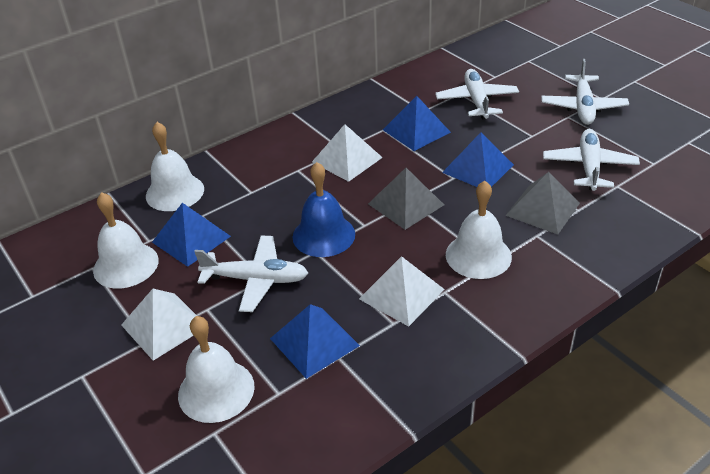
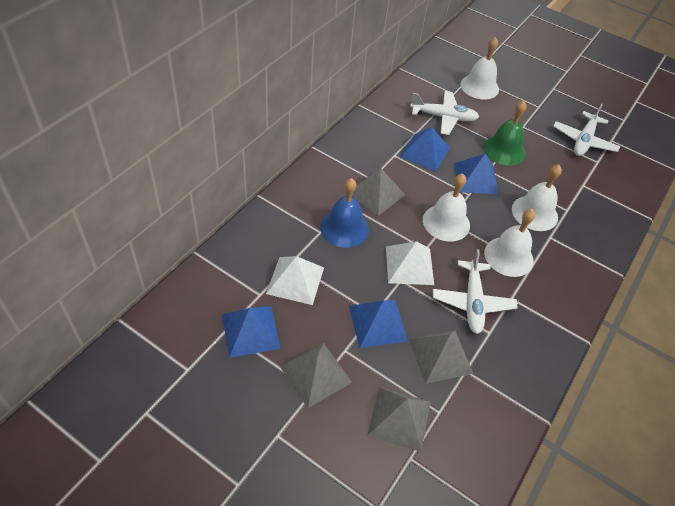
green bell: 0 -> 1
grey pyramid: 2 -> 4
white plane: 4 -> 3
white pyramid: 3 -> 2

